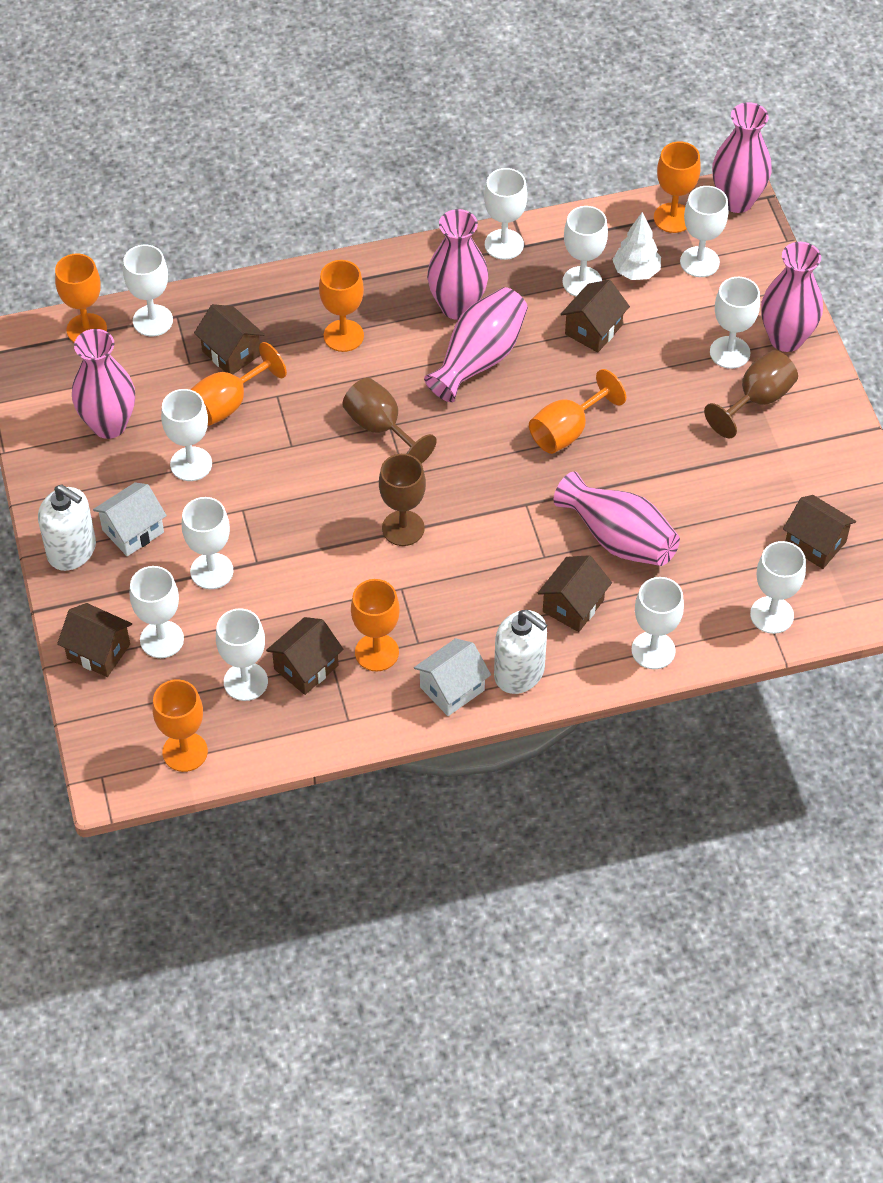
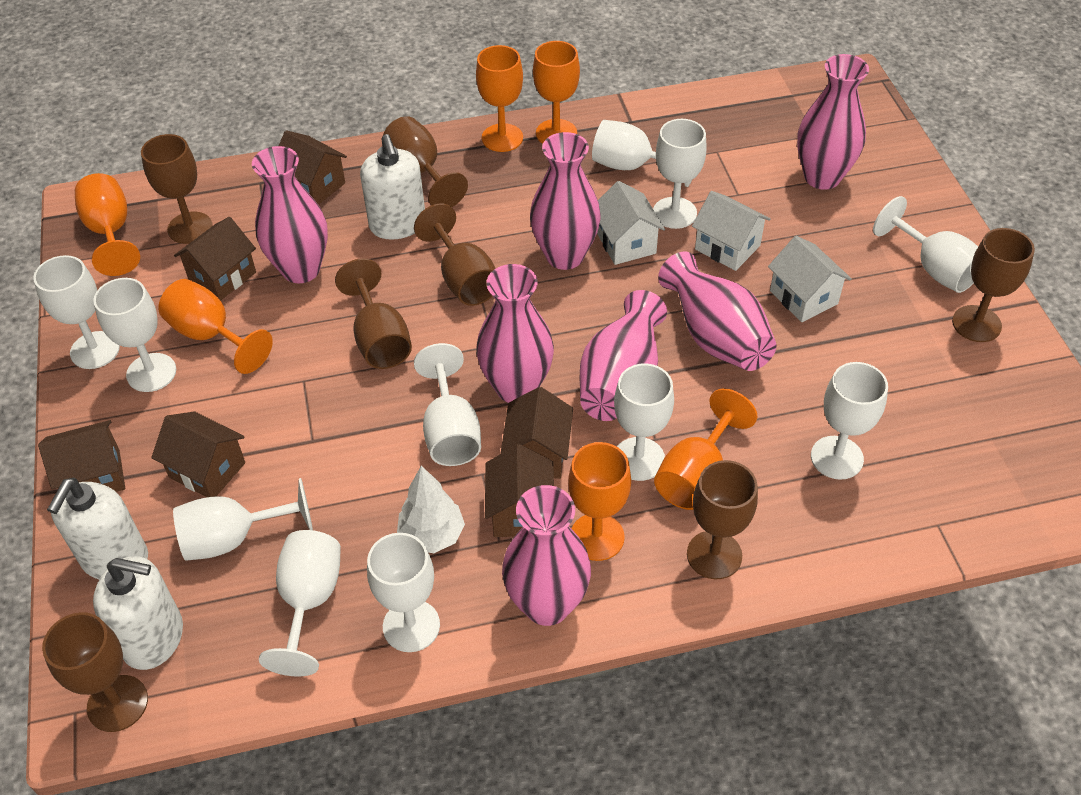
brown goblet: 3 -> 7
orange goblet: 7 -> 6
pink vase: 6 -> 7
white house: 2 -> 3
white soap dispenser: 2 -> 3

